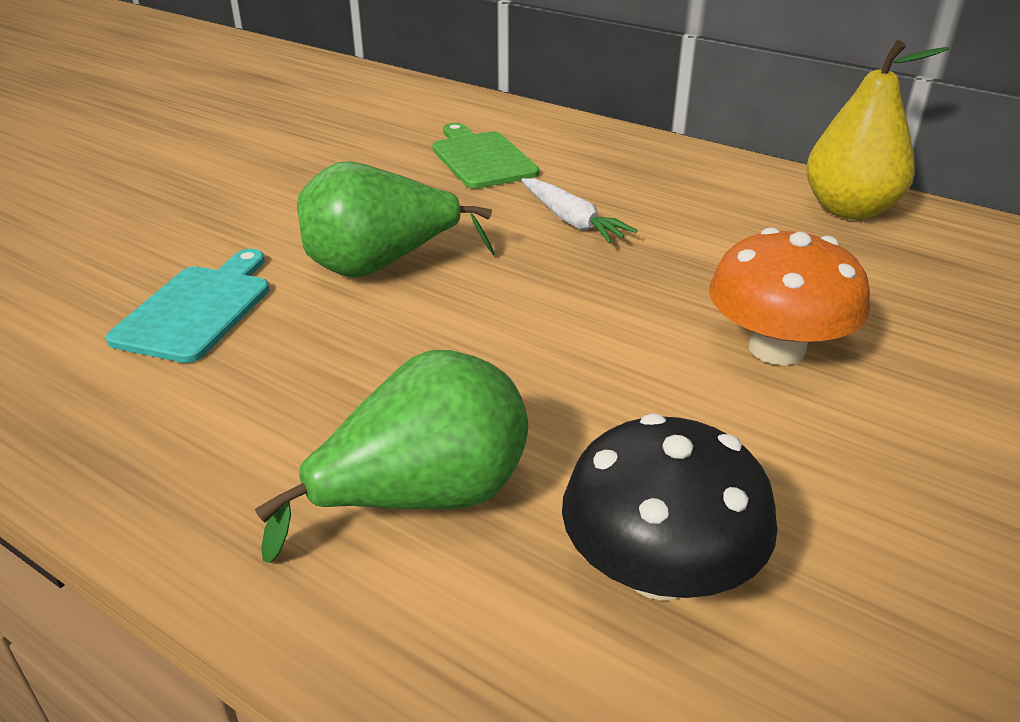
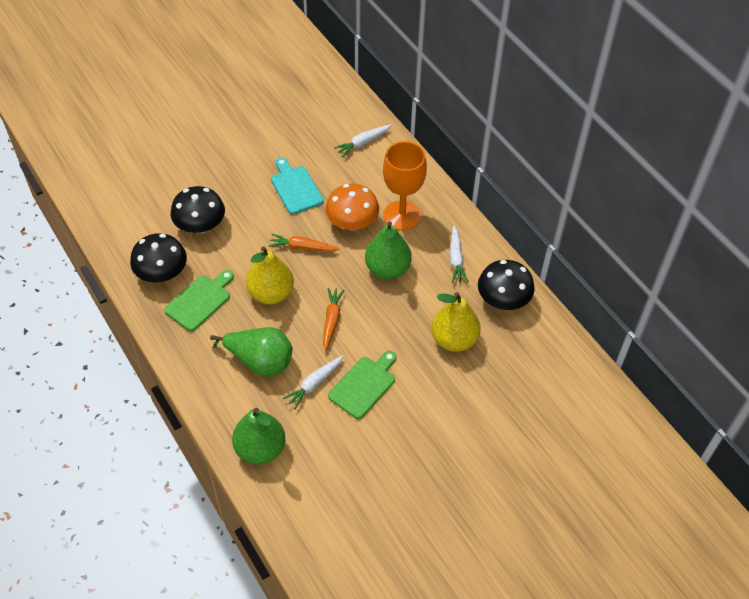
black mushroom: 1 -> 3
green cutting board: 1 -> 2
green pear: 2 -> 3
orange carrot: 0 -> 2
orange goblet: 0 -> 1
white carrot: 1 -> 3
yellow pear: 1 -> 2

